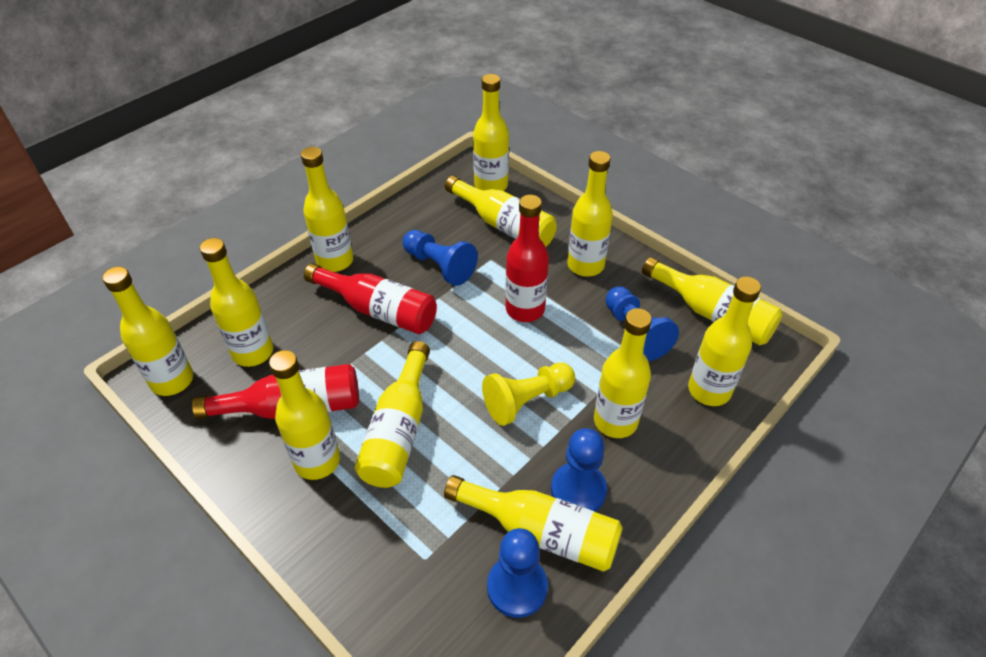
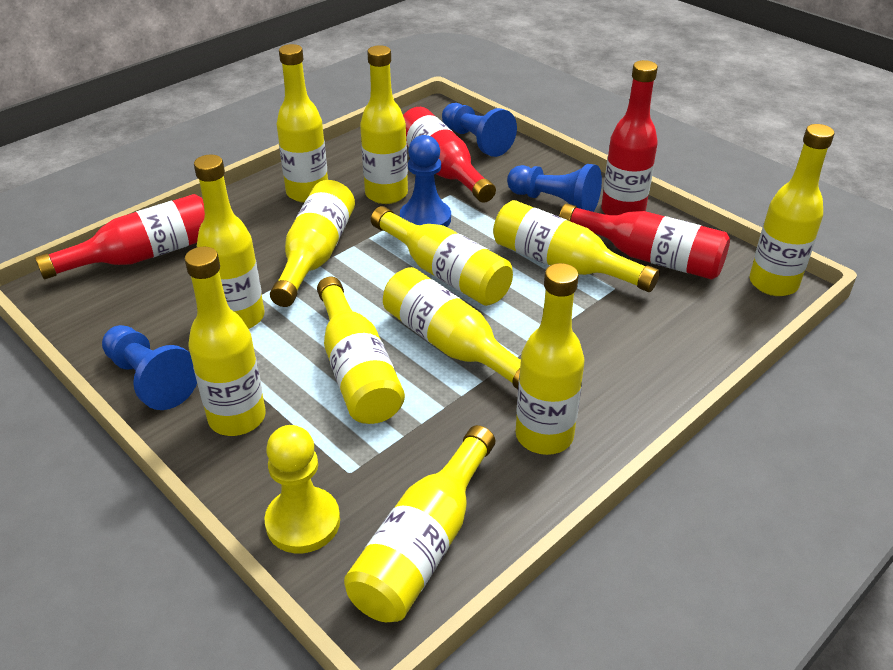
red bottle: 3 -> 4

